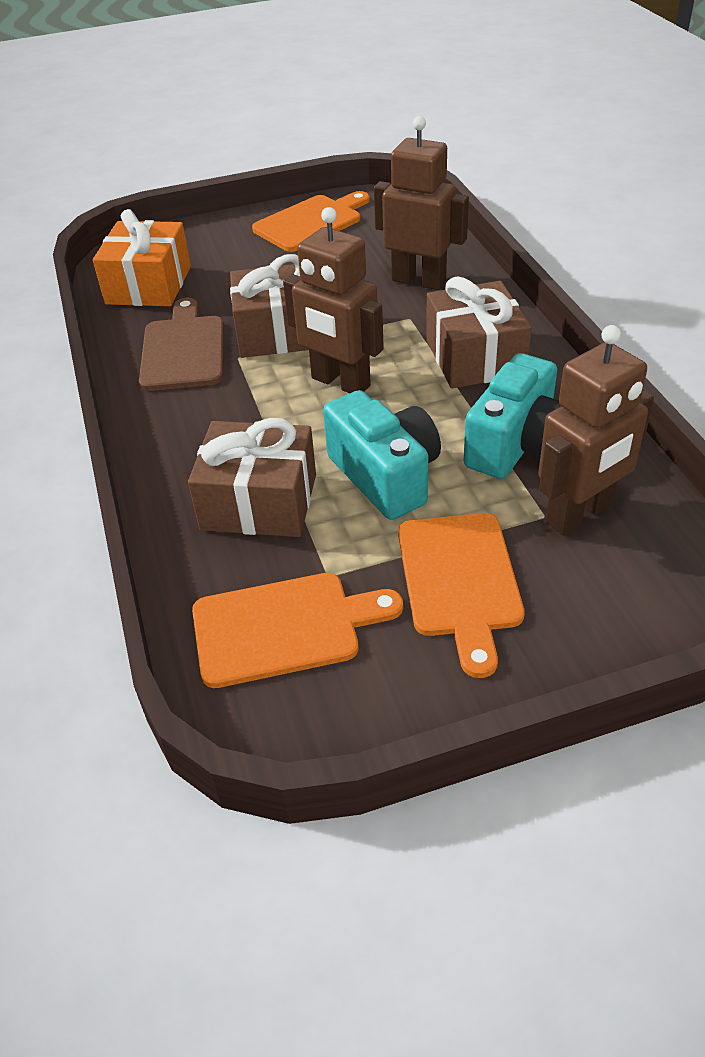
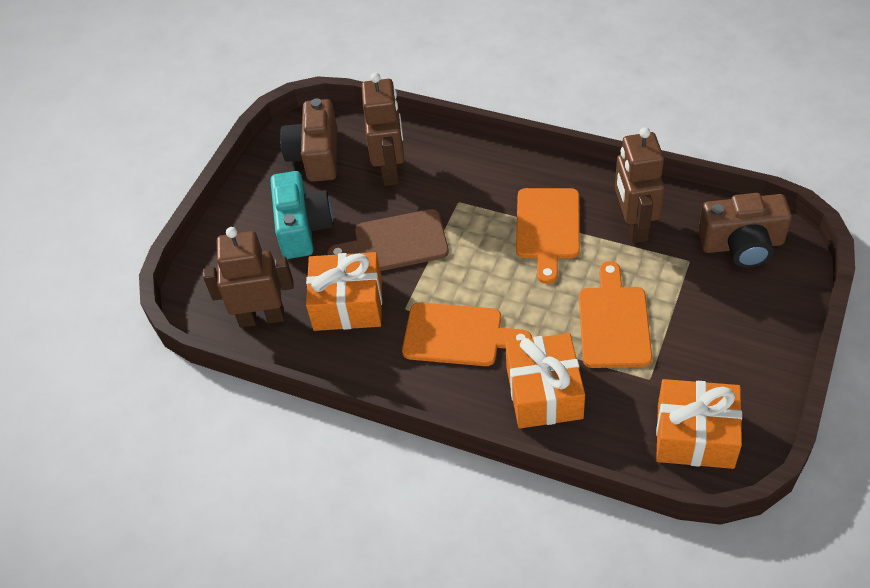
brown camera: 0 -> 2
brown gift: 3 -> 0
orange gift: 1 -> 3
turquoise camera: 2 -> 1

